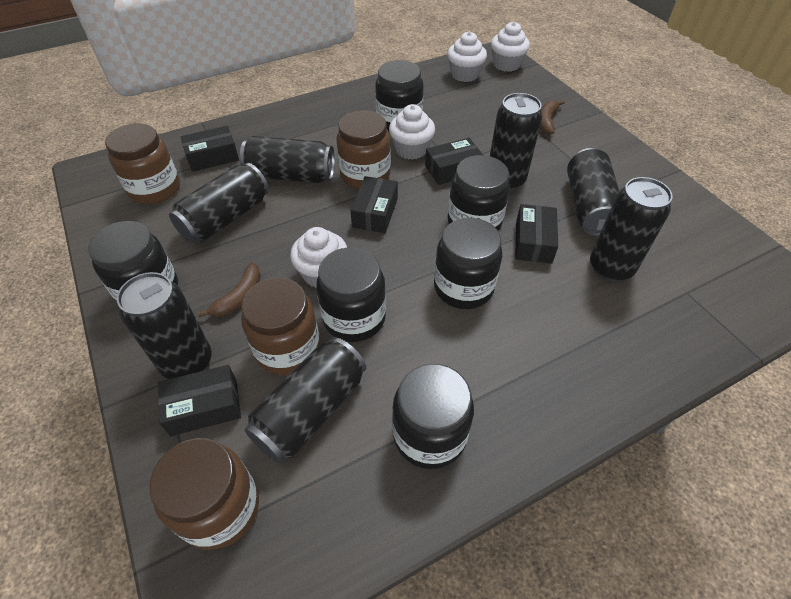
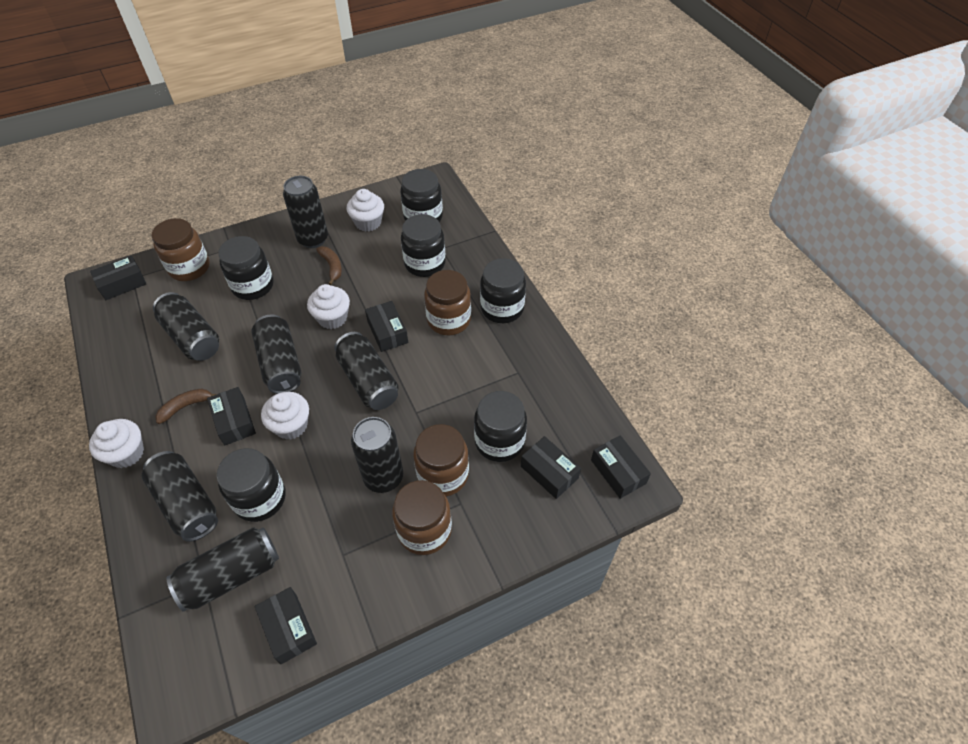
black box: 5 -> 6

